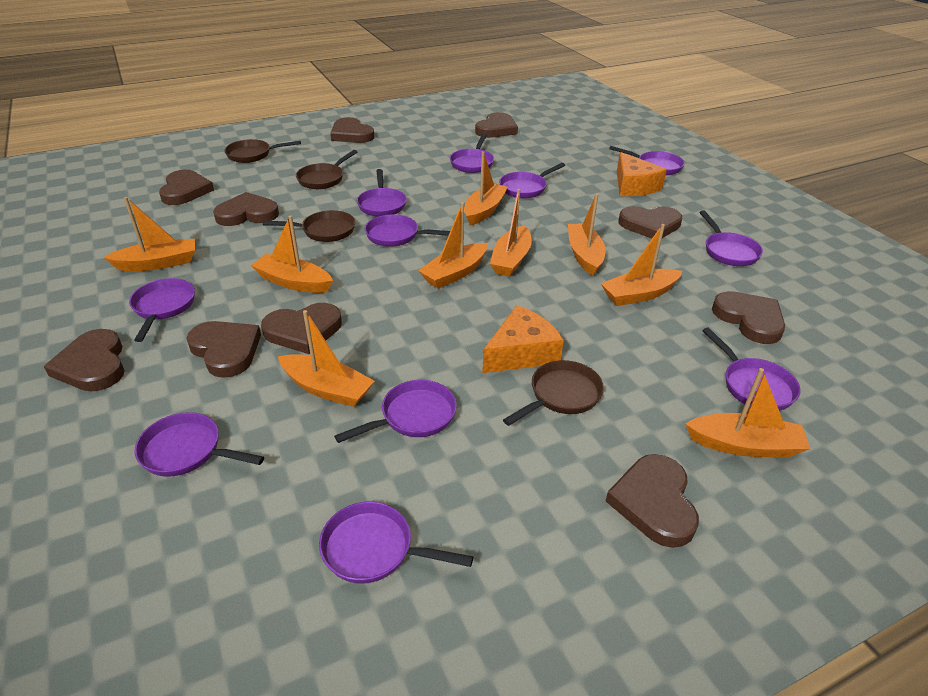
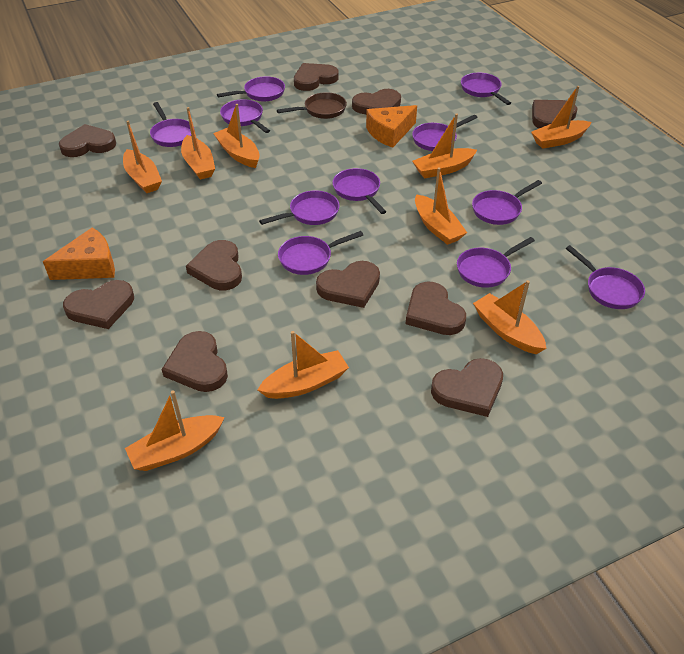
brown pan: 4 -> 1

